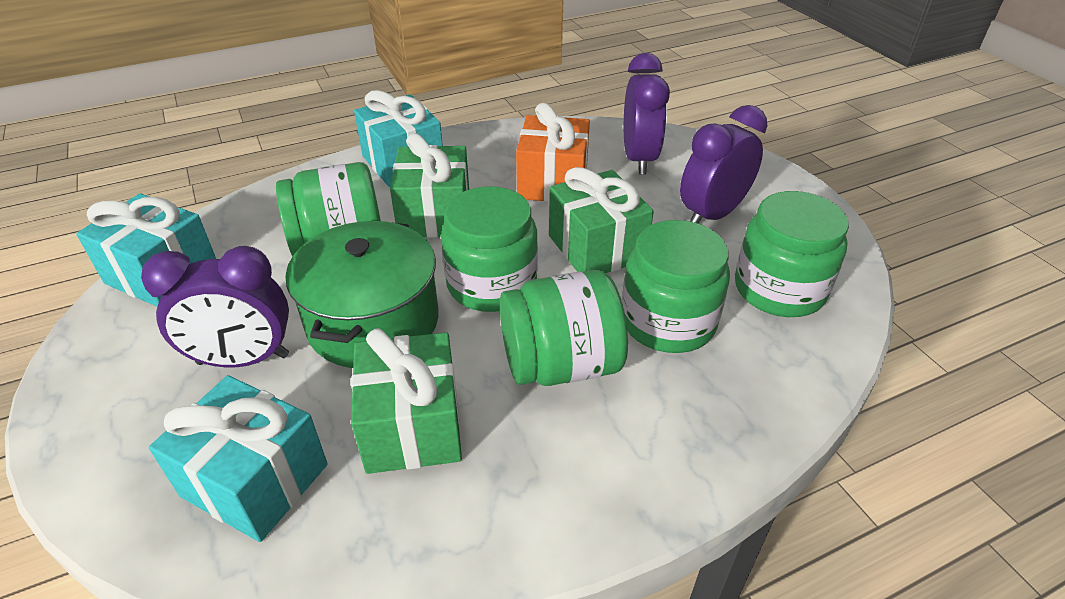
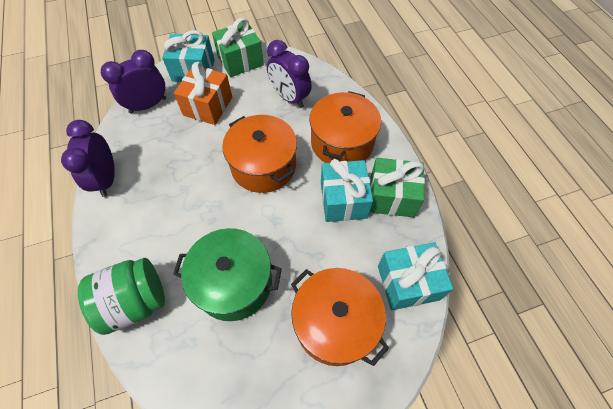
green gift: 3 -> 2
green jar: 5 -> 1
orange pot: 0 -> 3

